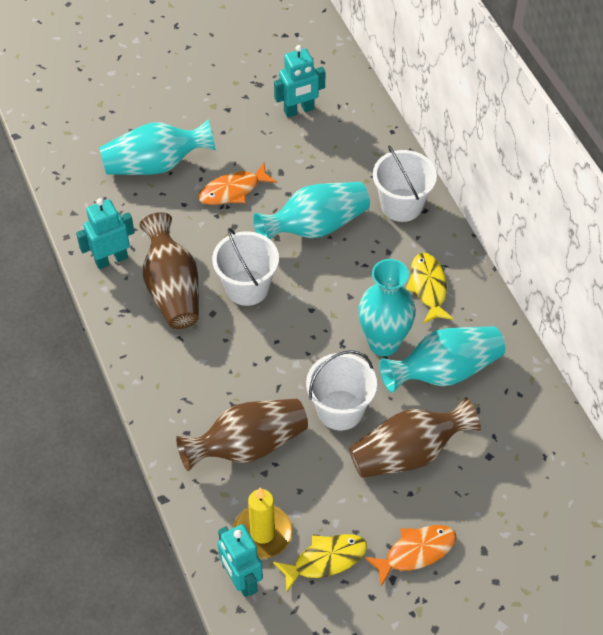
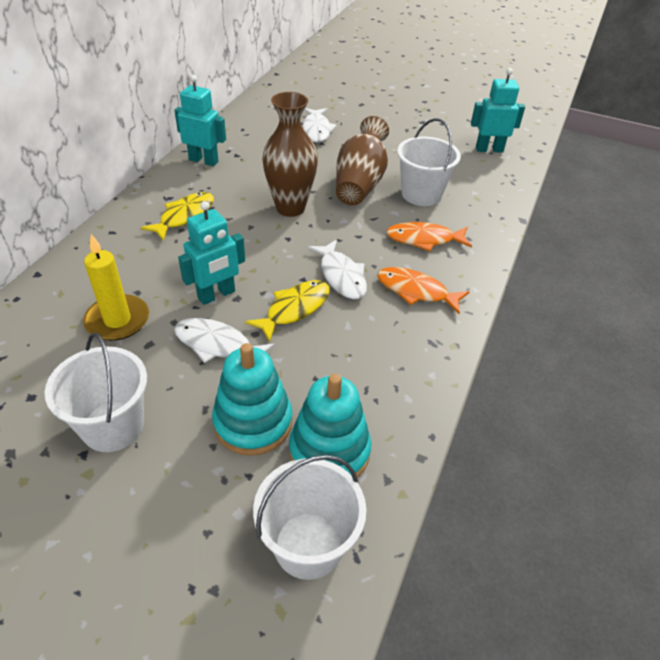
brown vase: 3 -> 2
turquoise stacking toy: 0 -> 2
turquoise vase: 4 -> 0
white fish: 0 -> 3

